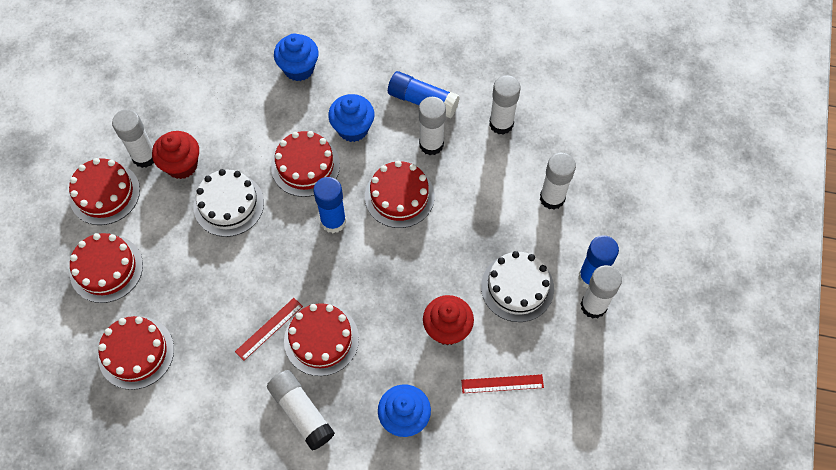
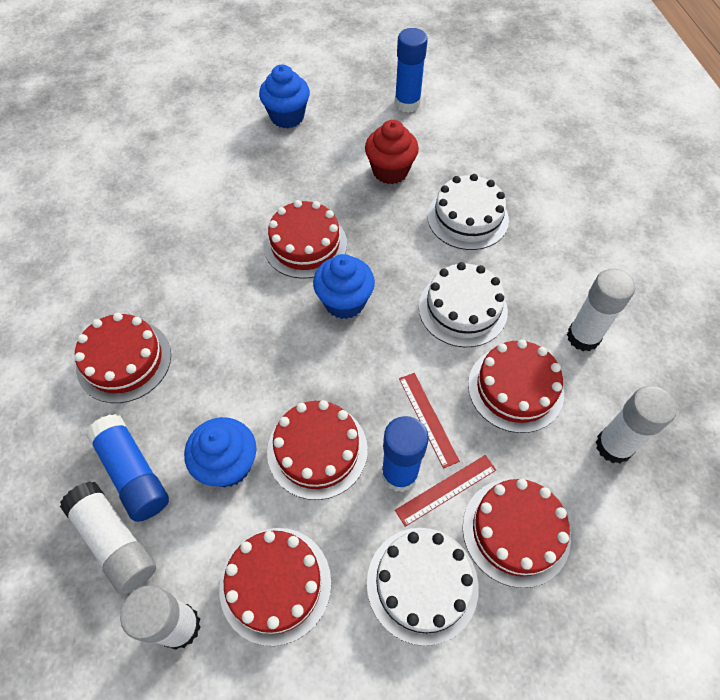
red cupcake: 2 -> 1
white cake: 2 -> 3
white glue stick: 6 -> 4

